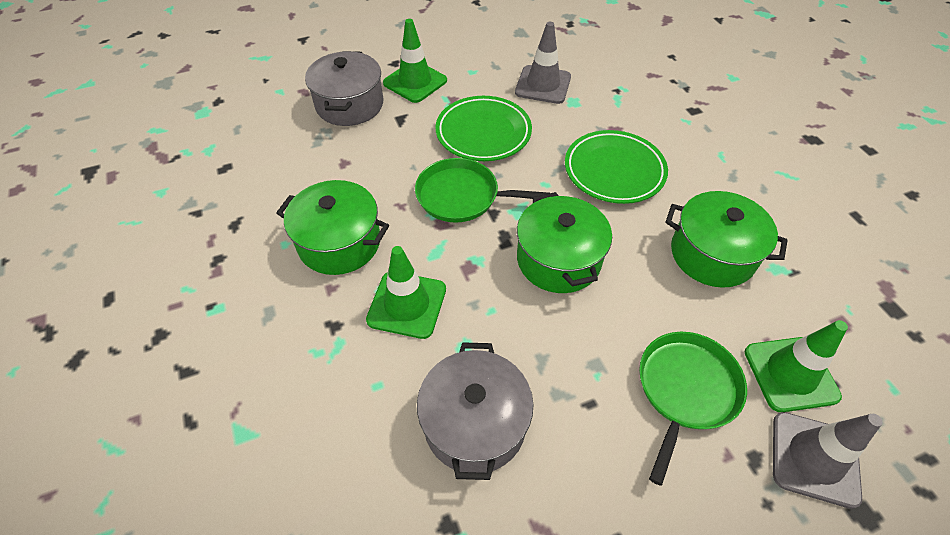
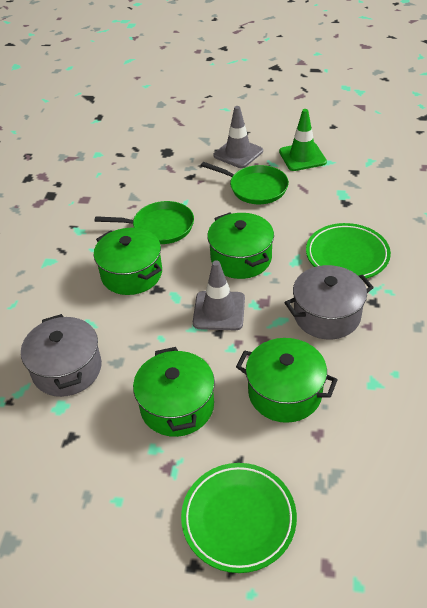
green pot: 3 -> 4
green traffic cone: 3 -> 1

